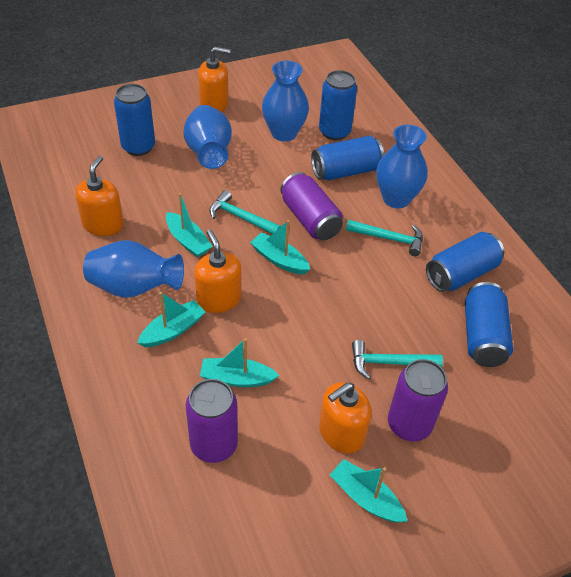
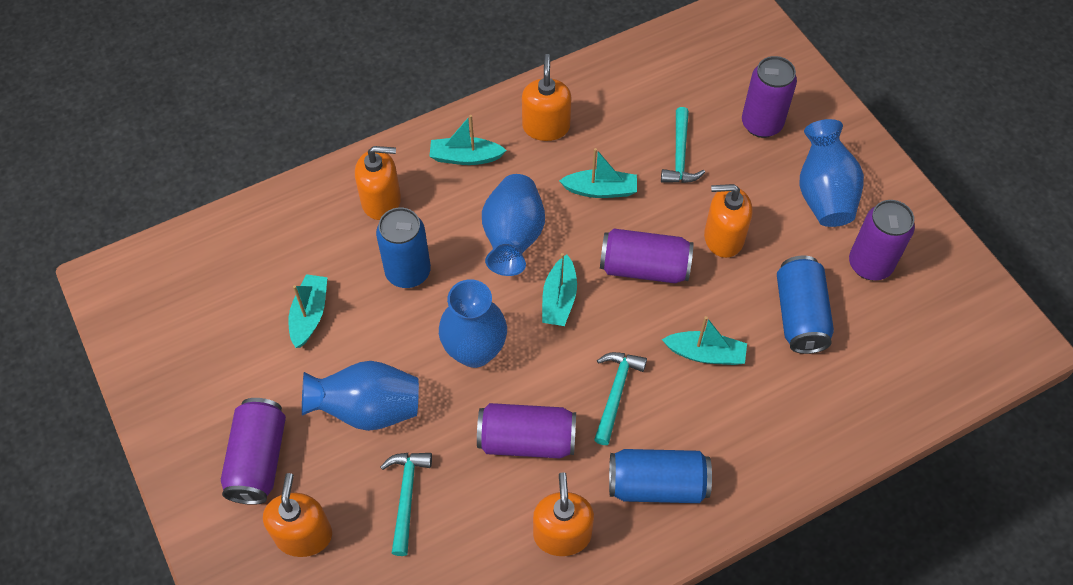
blue can: 5 -> 3
orange soap dispenser: 4 -> 5
purple can: 3 -> 5

